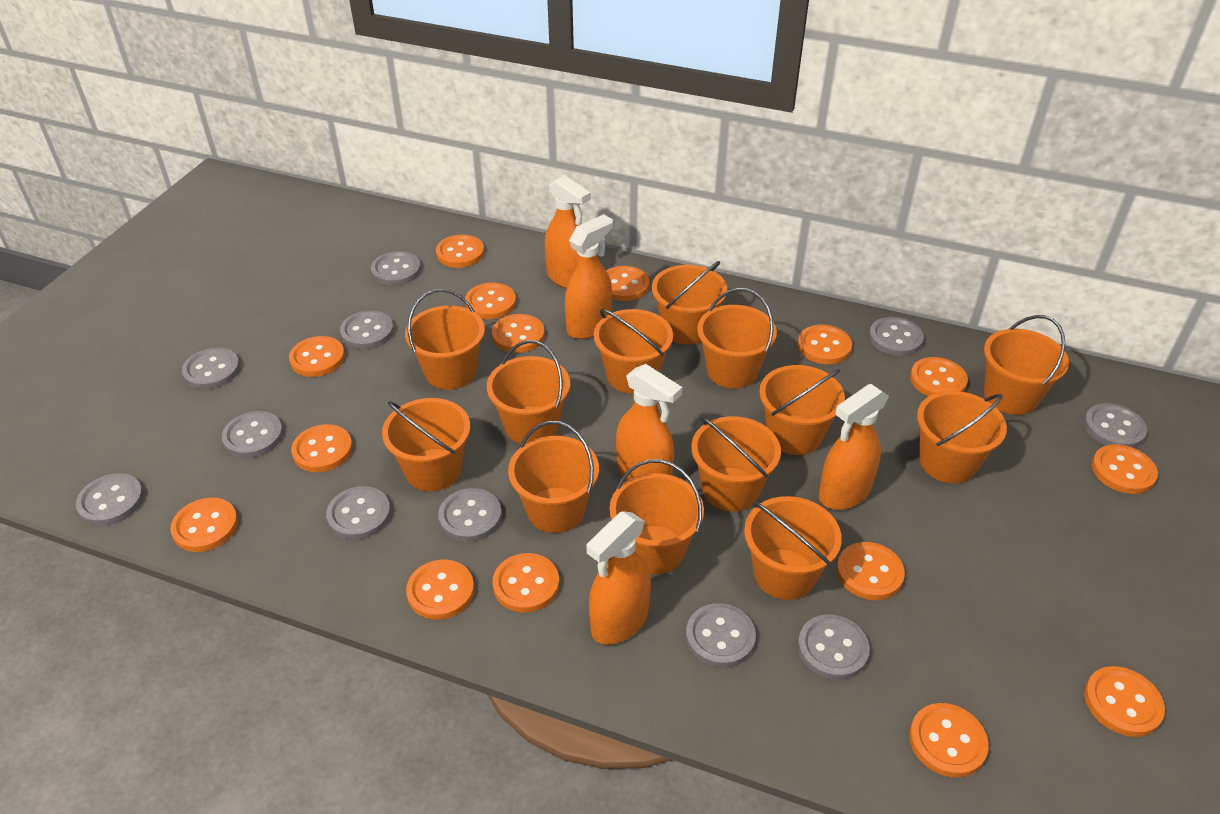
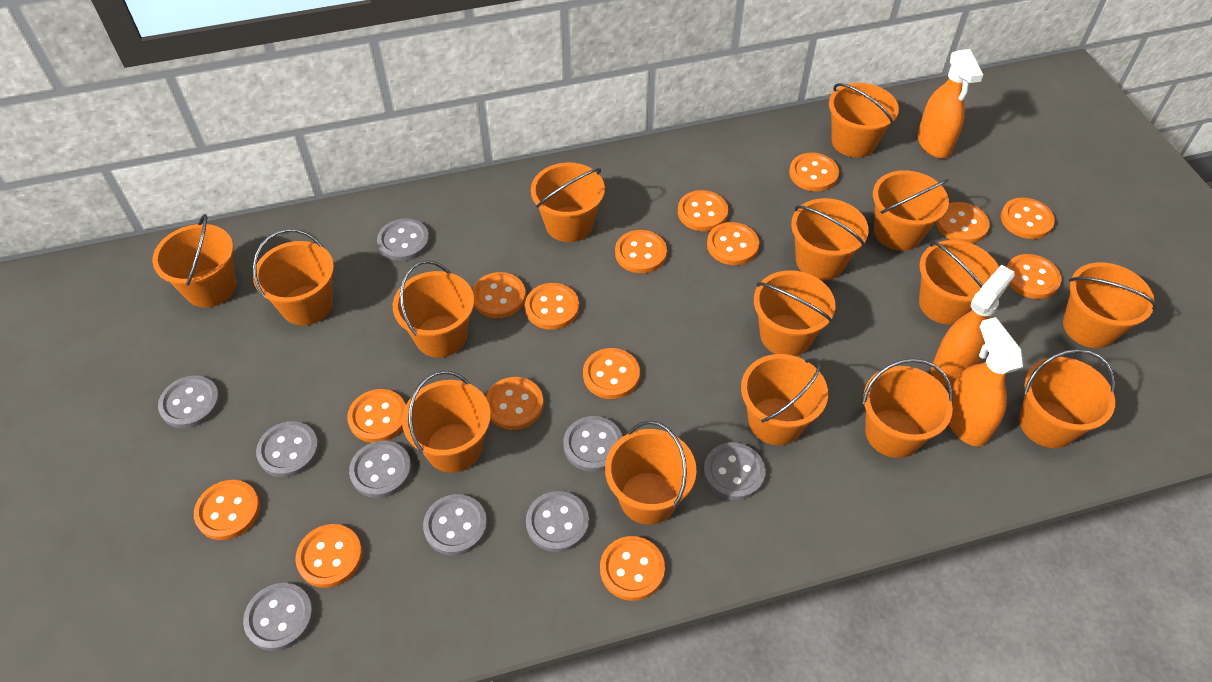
grey button: 11 -> 9
orange bucket: 13 -> 15
orange spray bottle: 5 -> 3

